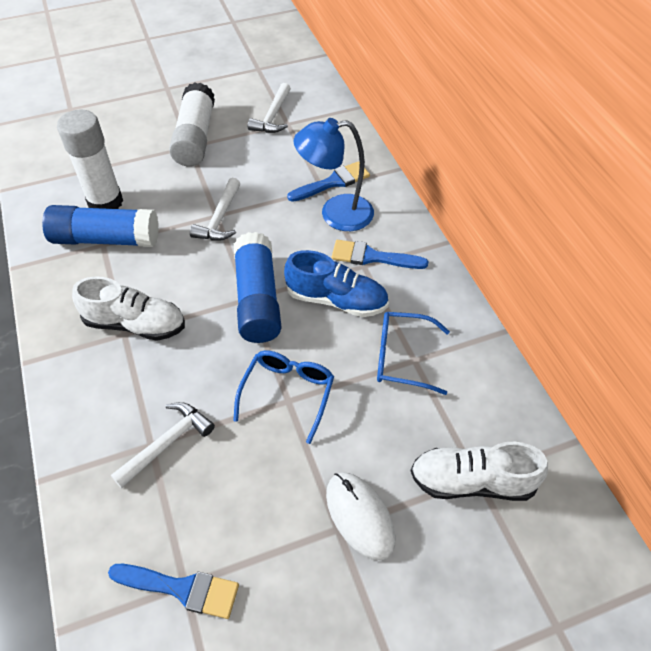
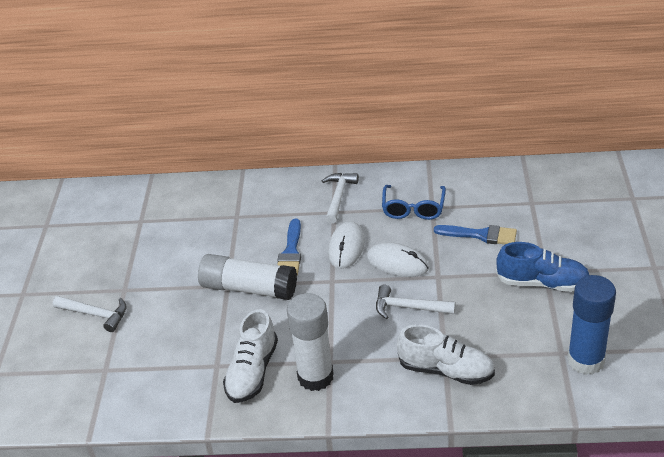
blue brush: 3 -> 2
blue glasses: 2 -> 1
blue glue stick: 2 -> 1
blue lamp: 1 -> 0
white mouse: 1 -> 2

